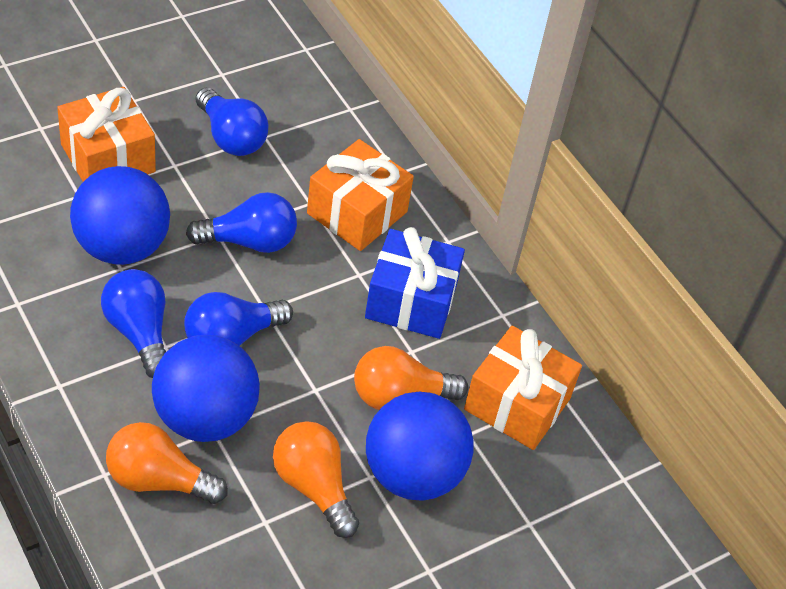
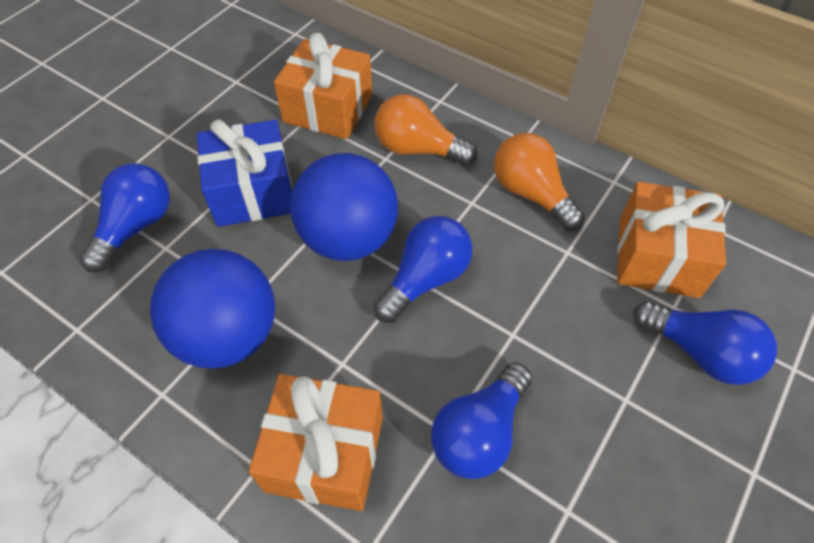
blue ball: 3 -> 2
orange light bulb: 3 -> 2

